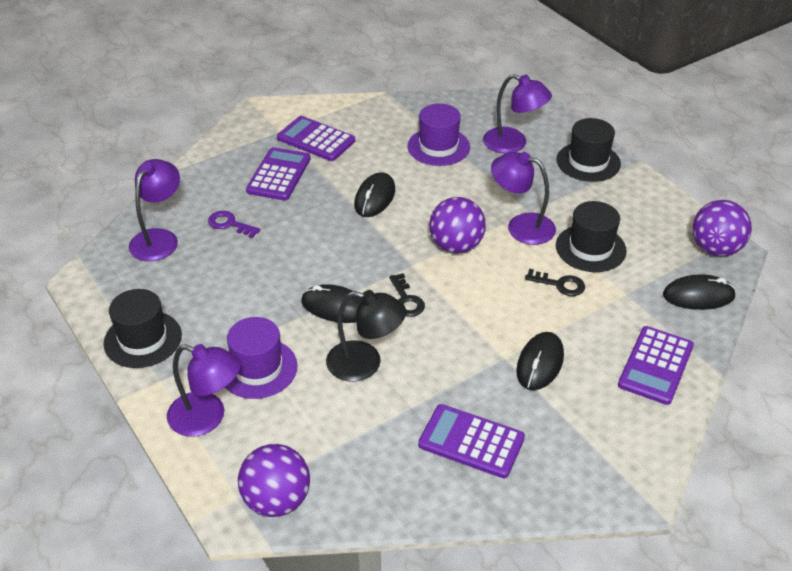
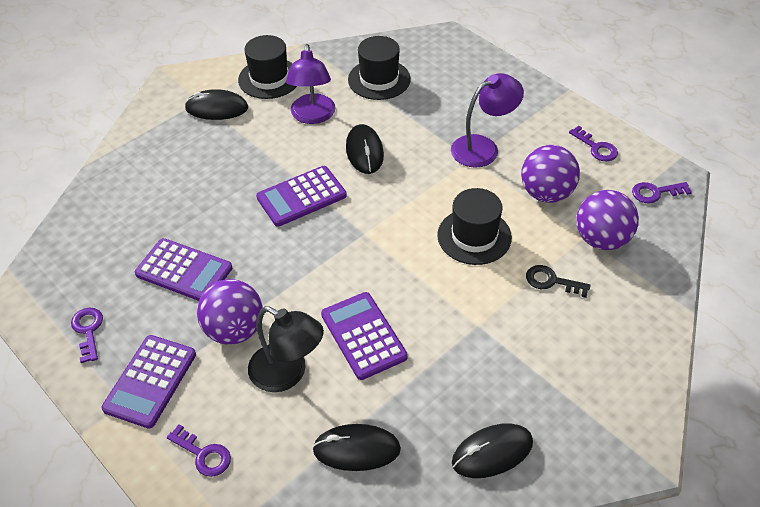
black key: 2 -> 1
purple hat: 2 -> 0
purple key: 1 -> 4
purple lamp: 4 -> 2

